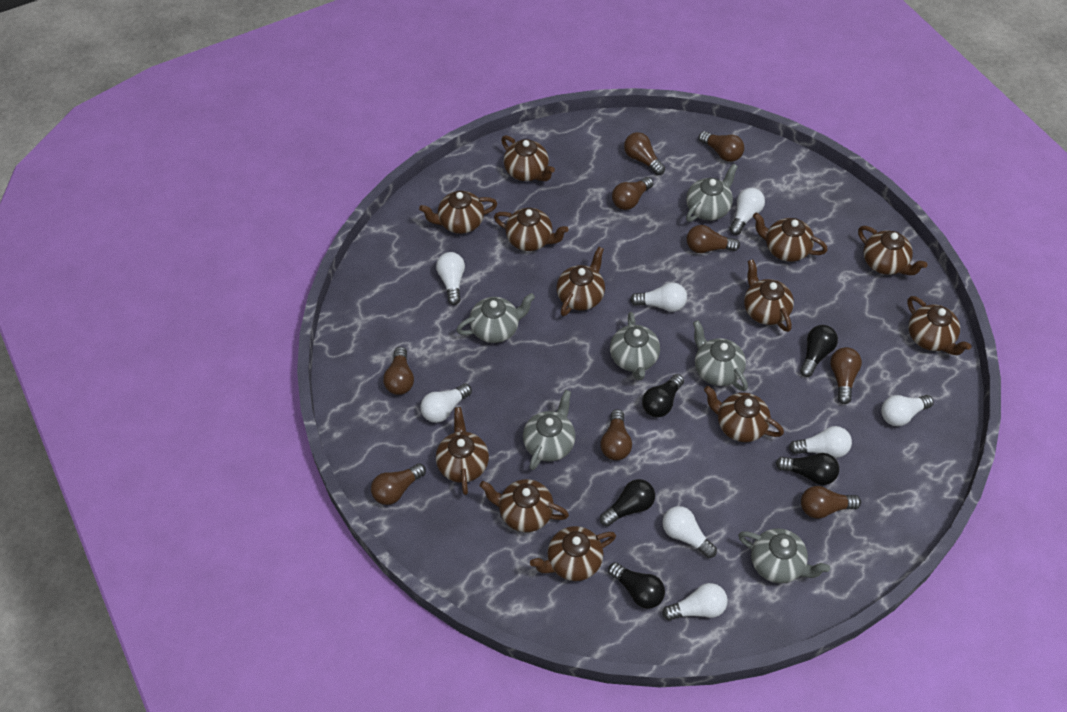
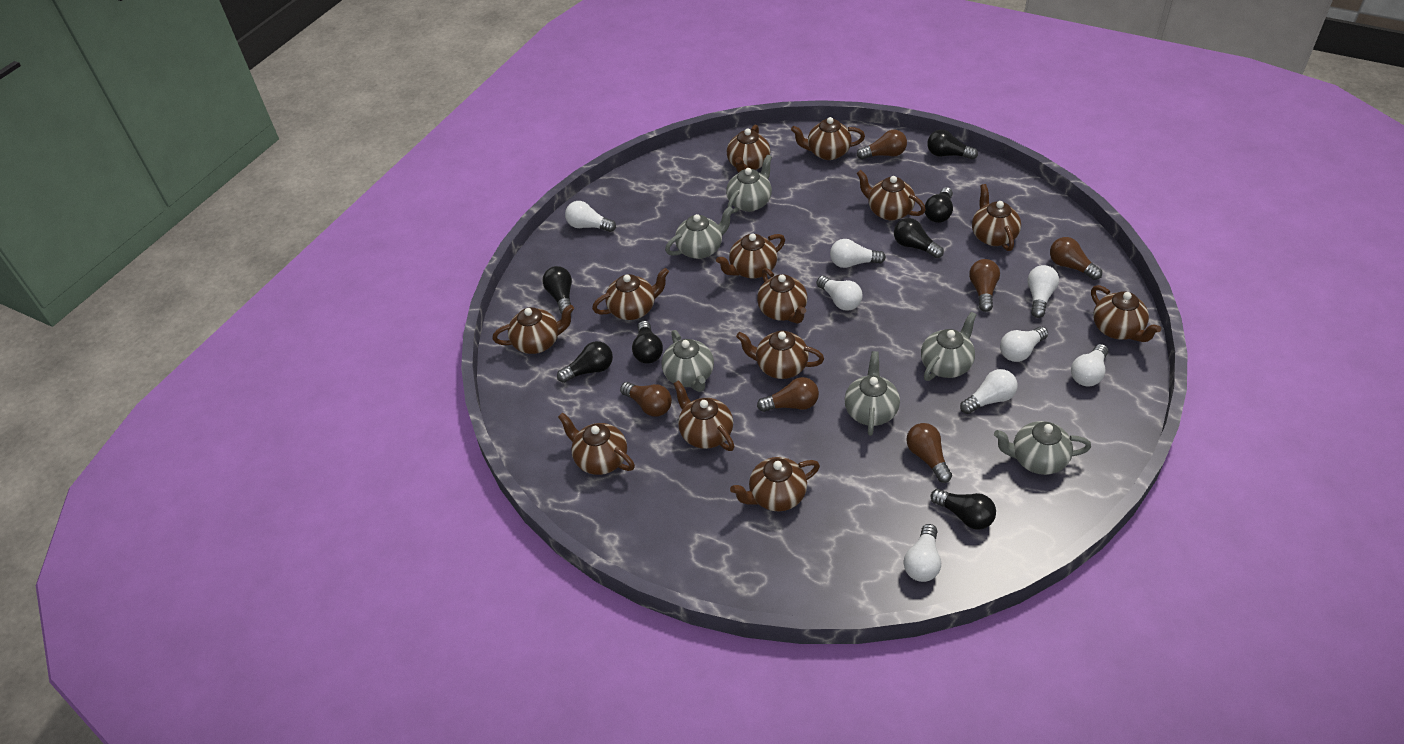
black light bulb: 5 -> 7
brown light bulb: 9 -> 6
brown teapot: 12 -> 13

